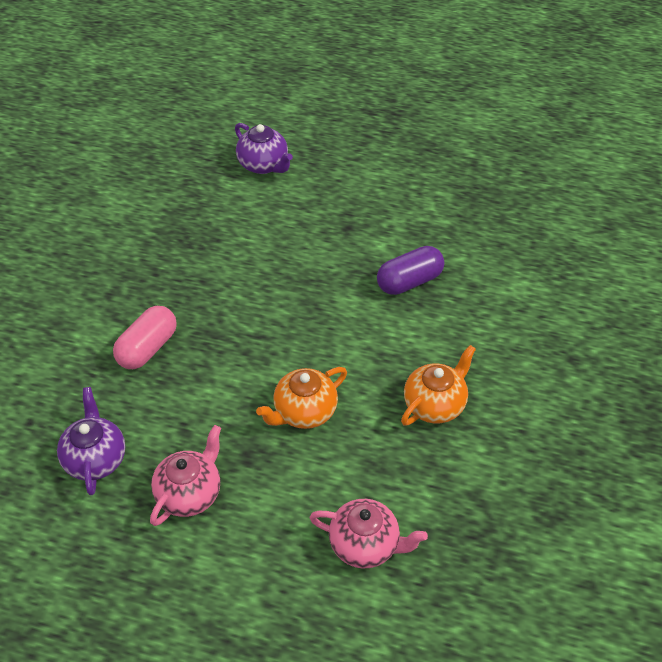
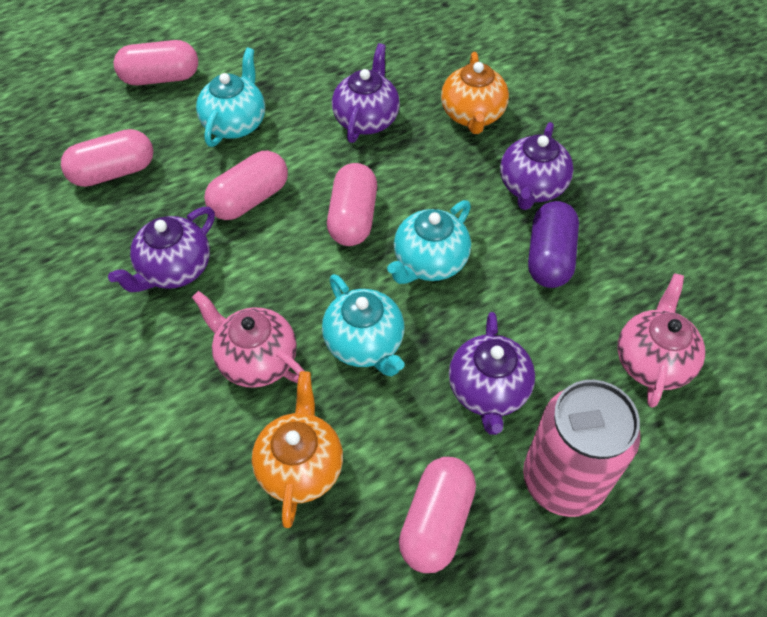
pink can: 0 -> 1
pink capsule: 1 -> 5
purple teapot: 2 -> 4
turquoise teapot: 0 -> 3

